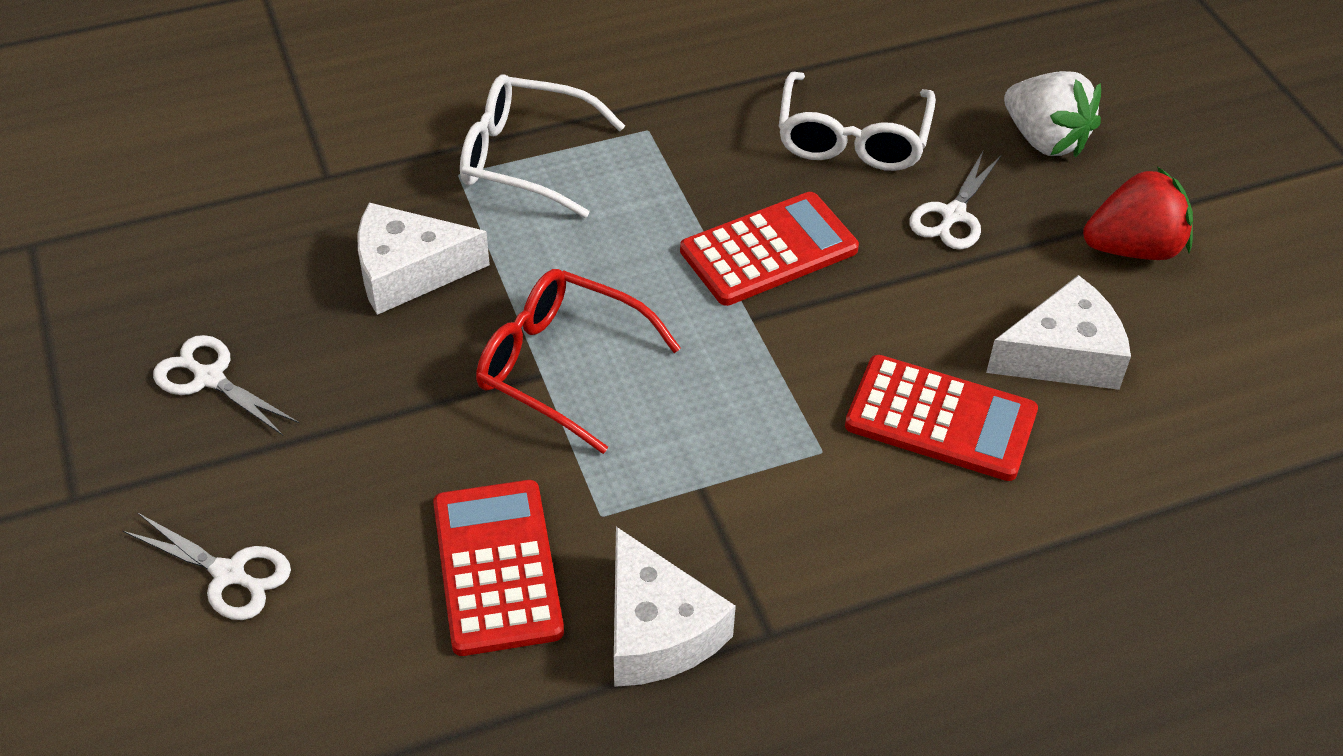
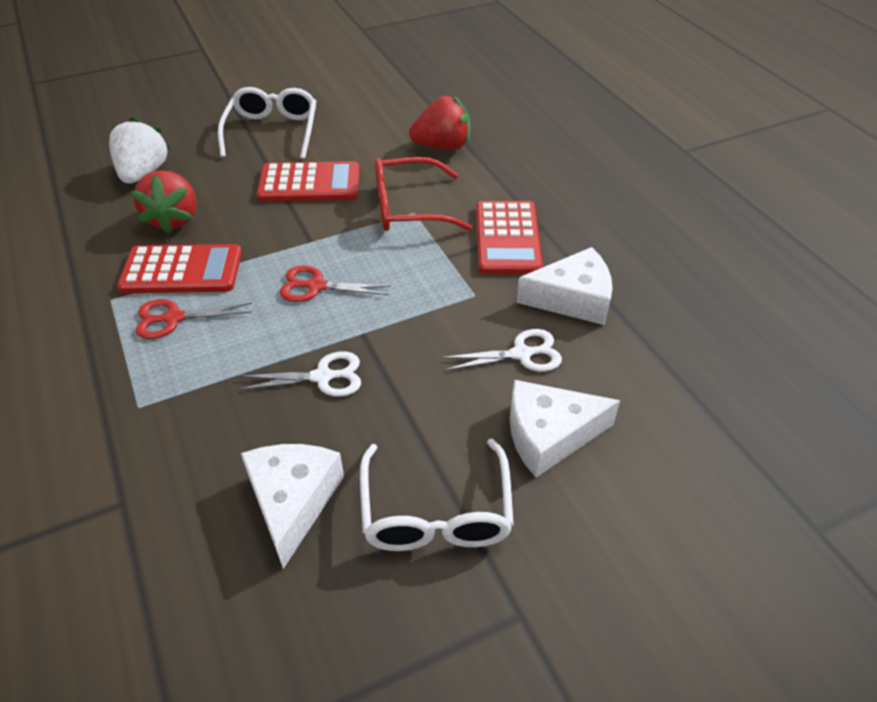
red scissors: 0 -> 2
red strawberry: 1 -> 2
white scissors: 3 -> 2

